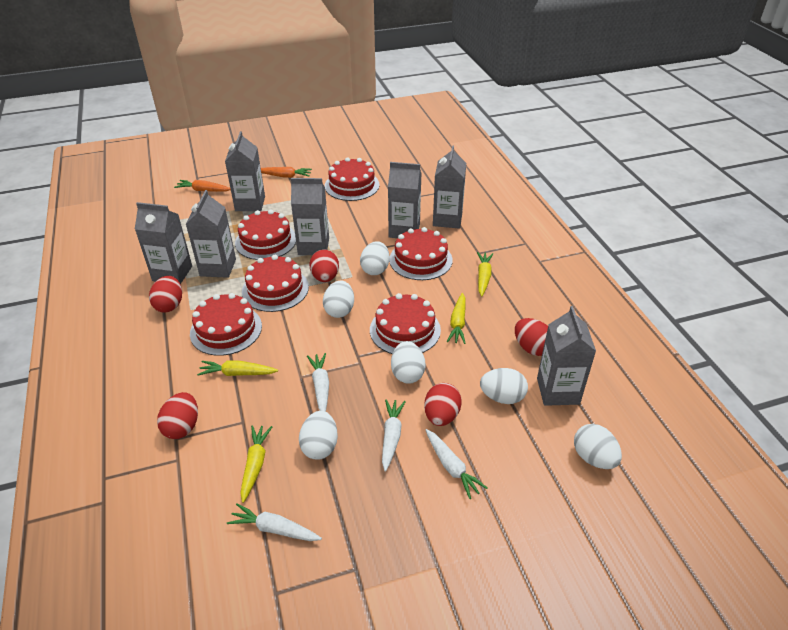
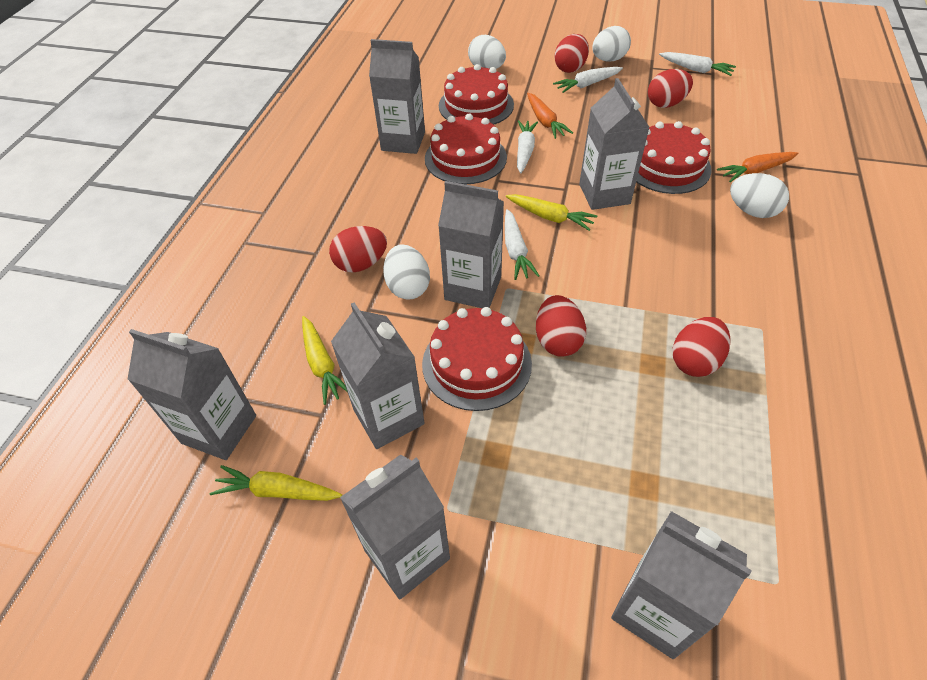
red cake: 6 -> 4
white egg: 6 -> 4
yellow carrot: 4 -> 3

